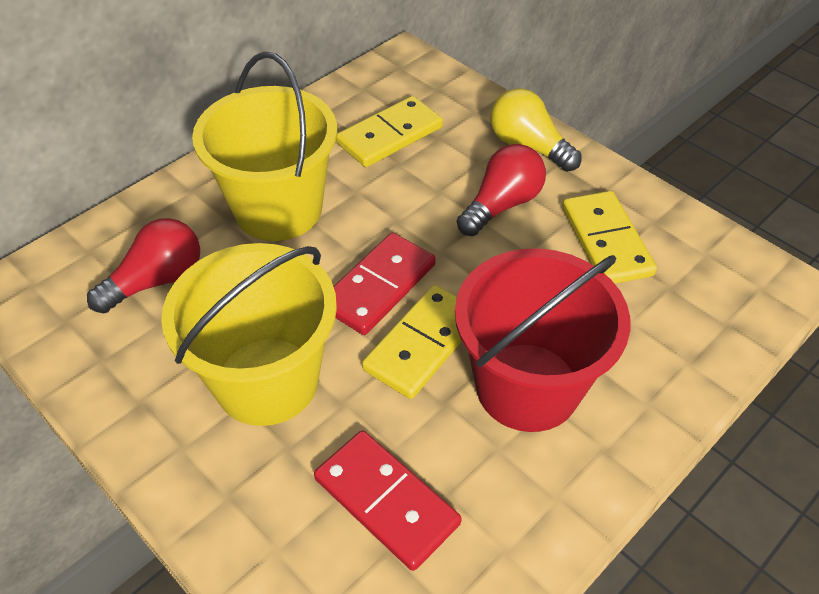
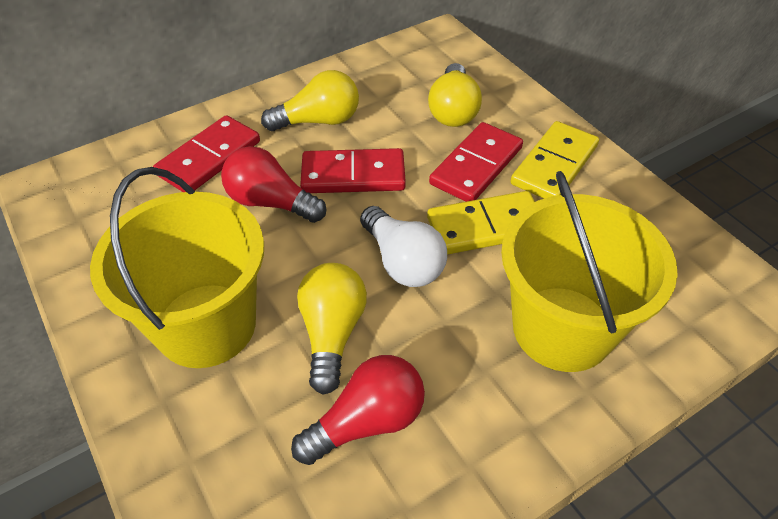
red bucket: 1 -> 0
red domino: 2 -> 3
white light bulb: 0 -> 1
yellow domino: 3 -> 2
yellow light bulb: 1 -> 3

